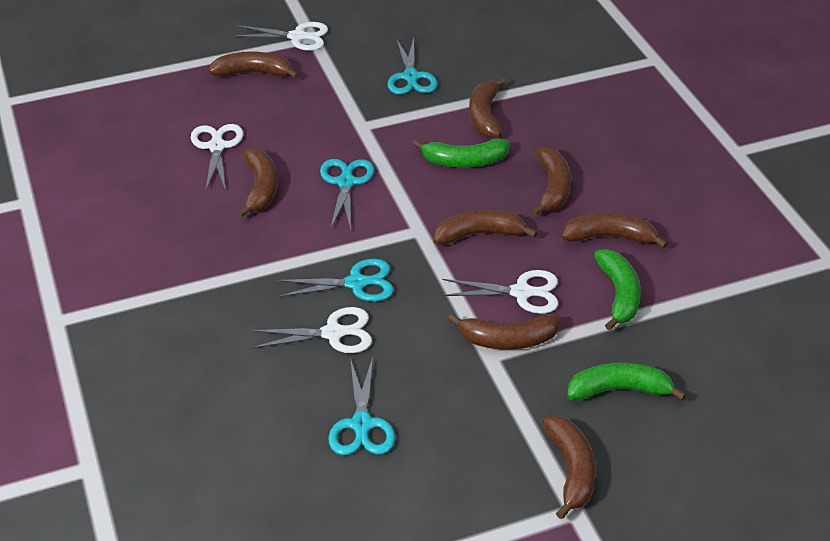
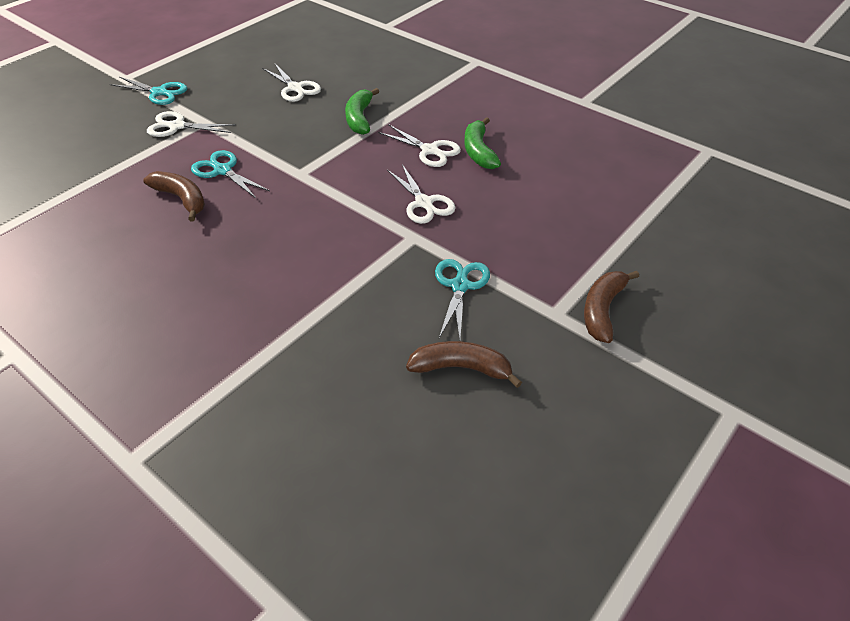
brown banana: 8 -> 3
green banana: 3 -> 2
turquoise scissors: 4 -> 3

